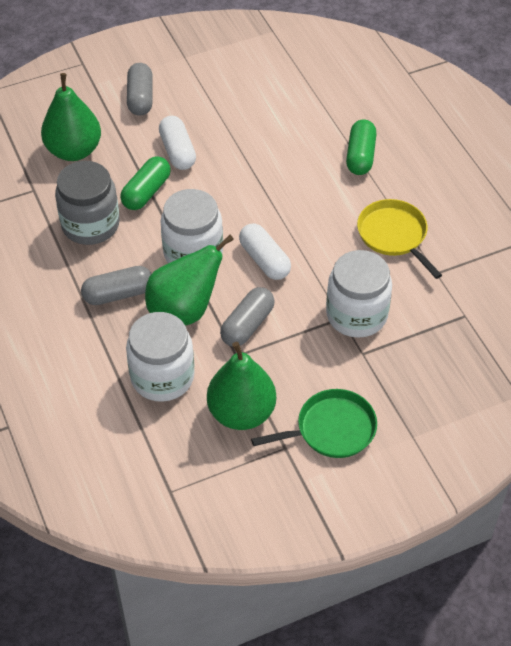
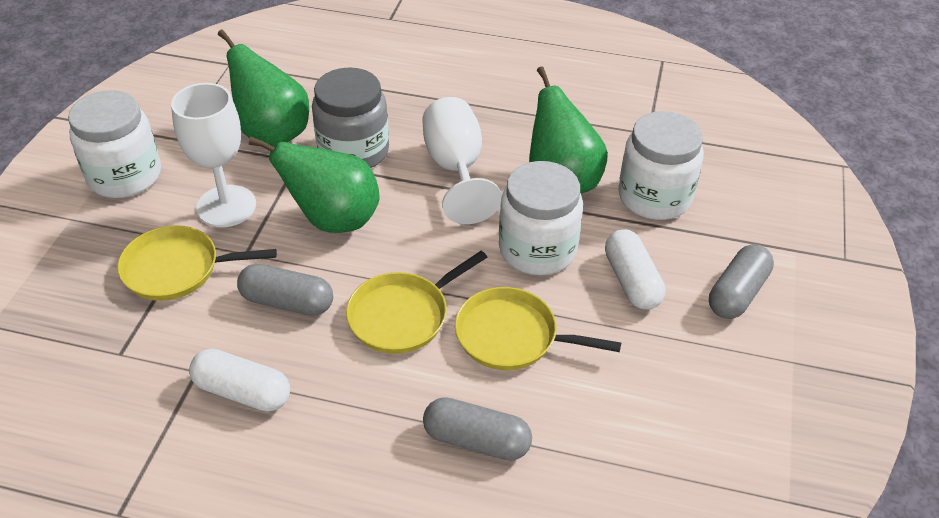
green capsule: 2 -> 0
green pan: 1 -> 0
white goblet: 0 -> 2
yellow pan: 1 -> 3

